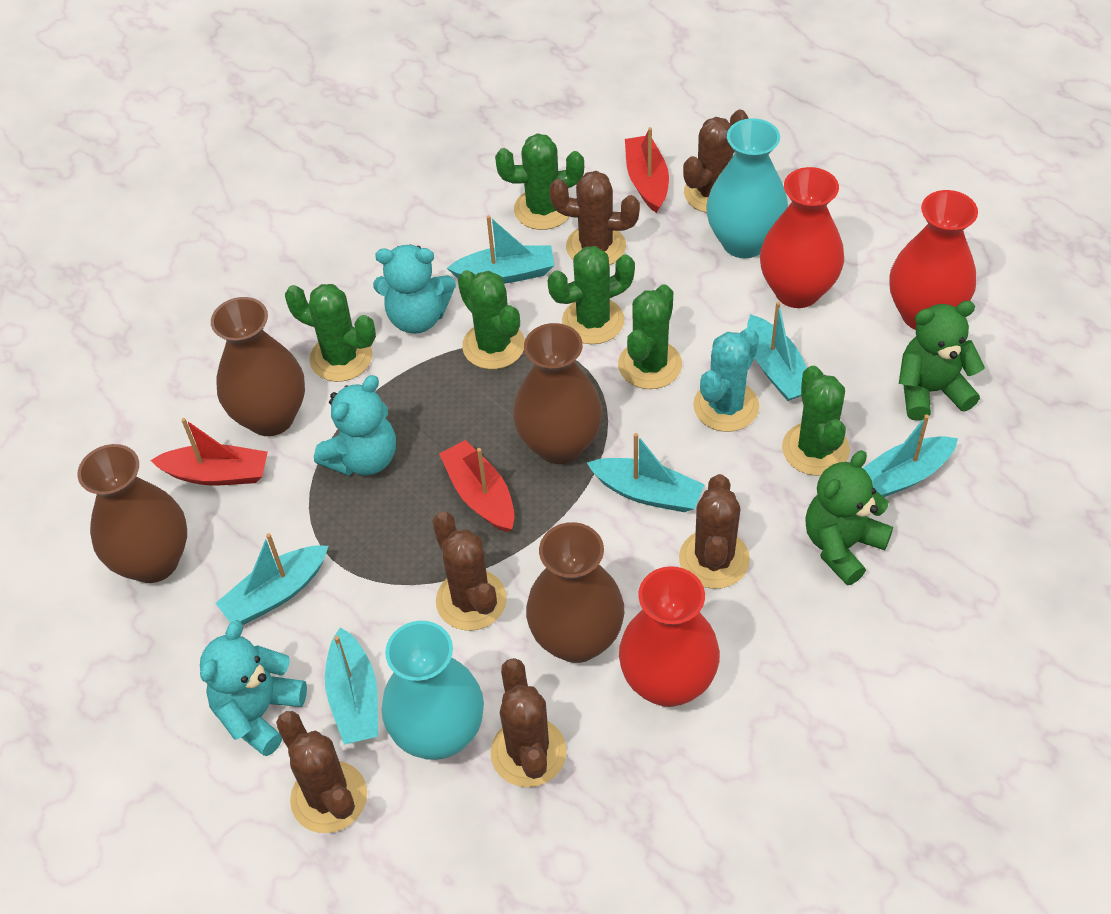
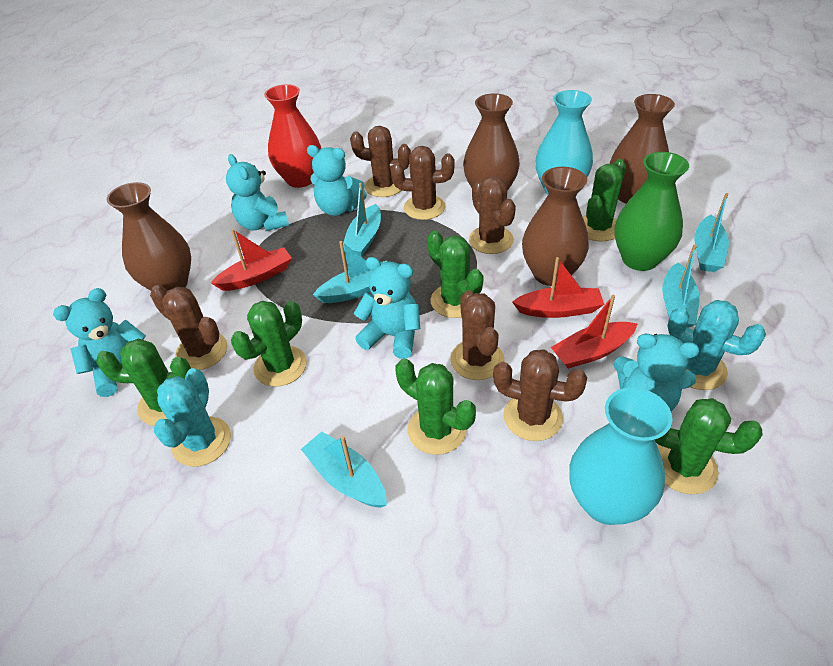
green teddy bear: 2 -> 0
green vase: 0 -> 1
red vase: 3 -> 1
turquoise boat: 6 -> 5
turquoise cactus: 1 -> 2
turquoise teddy bear: 3 -> 5

